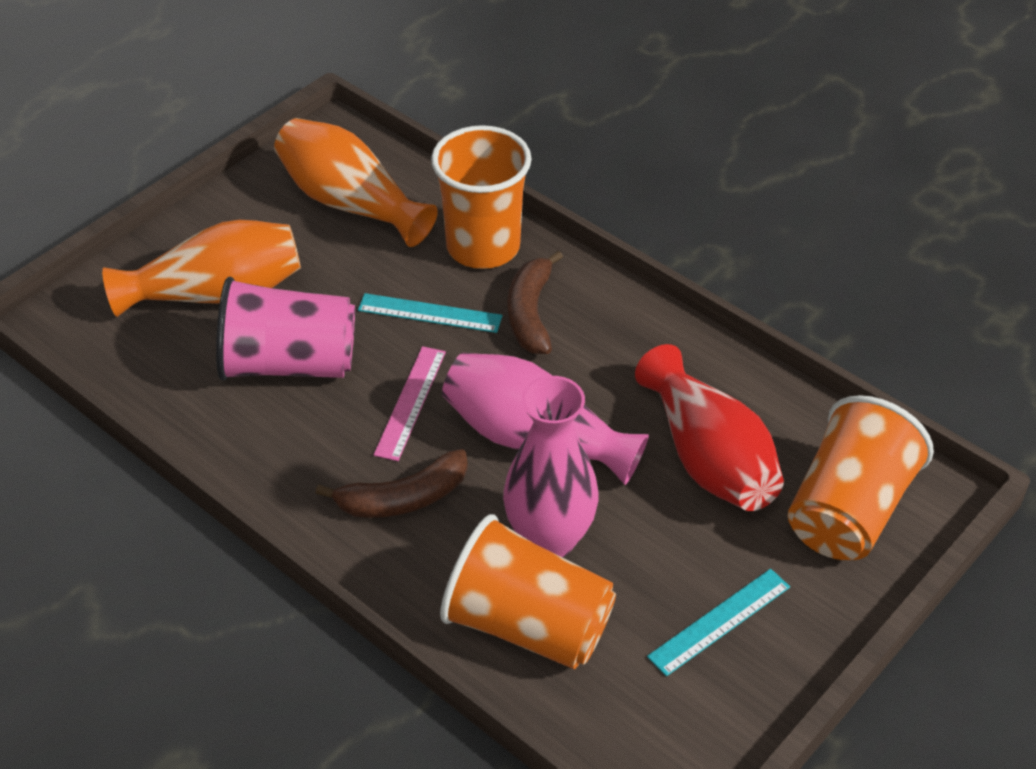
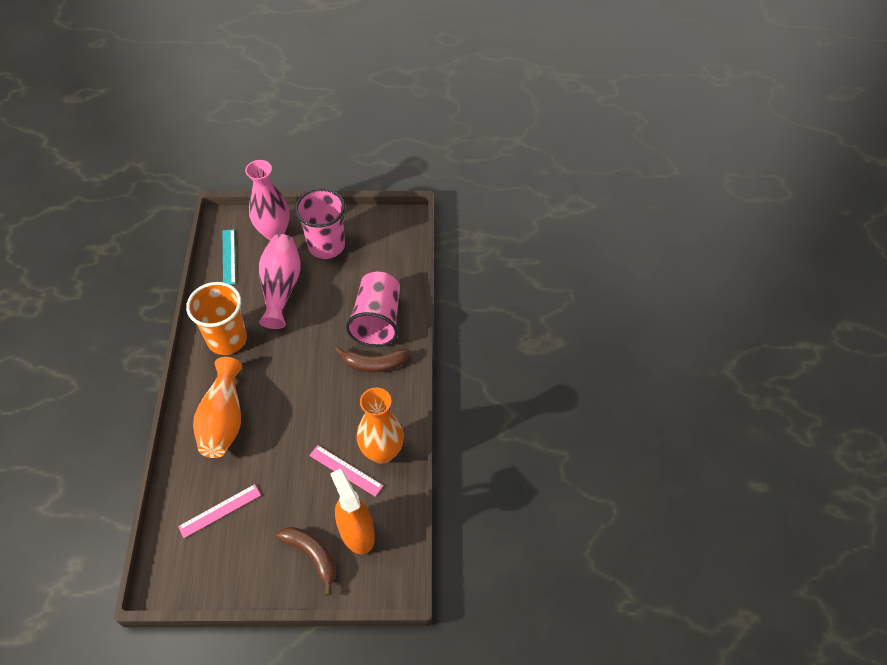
orange cup: 3 -> 1
orange spray bottle: 0 -> 1
pink cup: 1 -> 2
pink ruler: 1 -> 2
red vase: 1 -> 0
turquoise ruler: 2 -> 1

